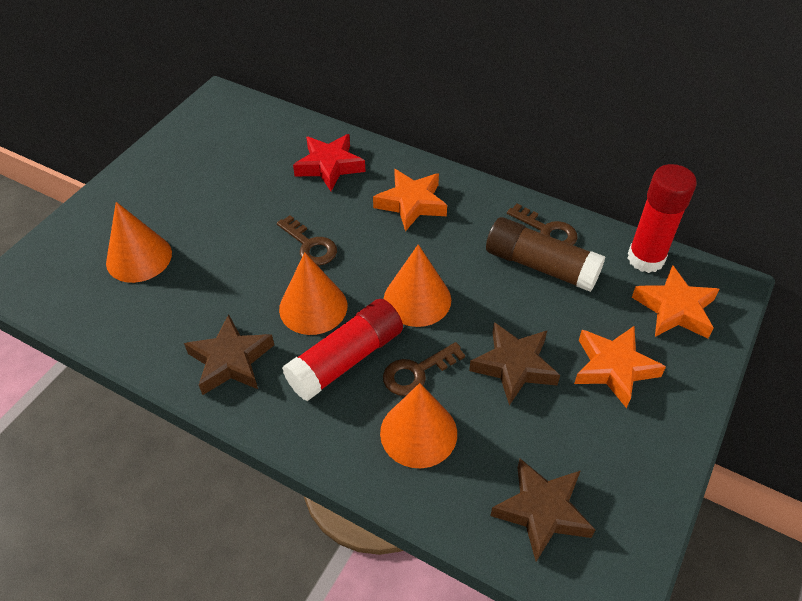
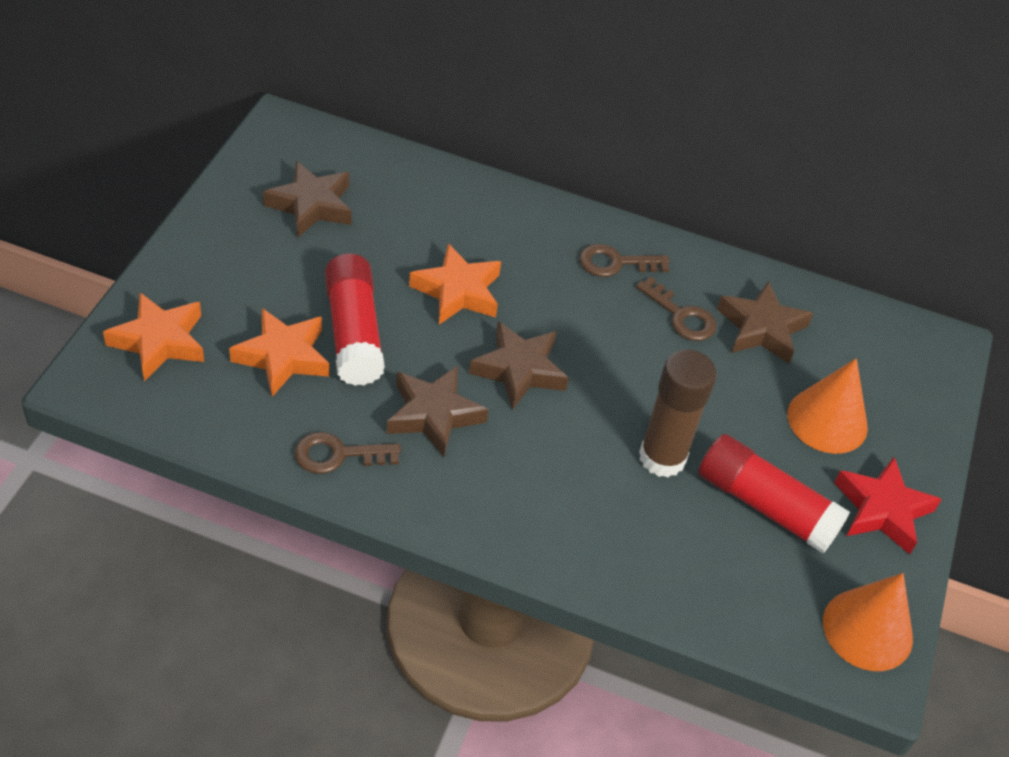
brown star: 3 -> 4
orange cone: 4 -> 2

